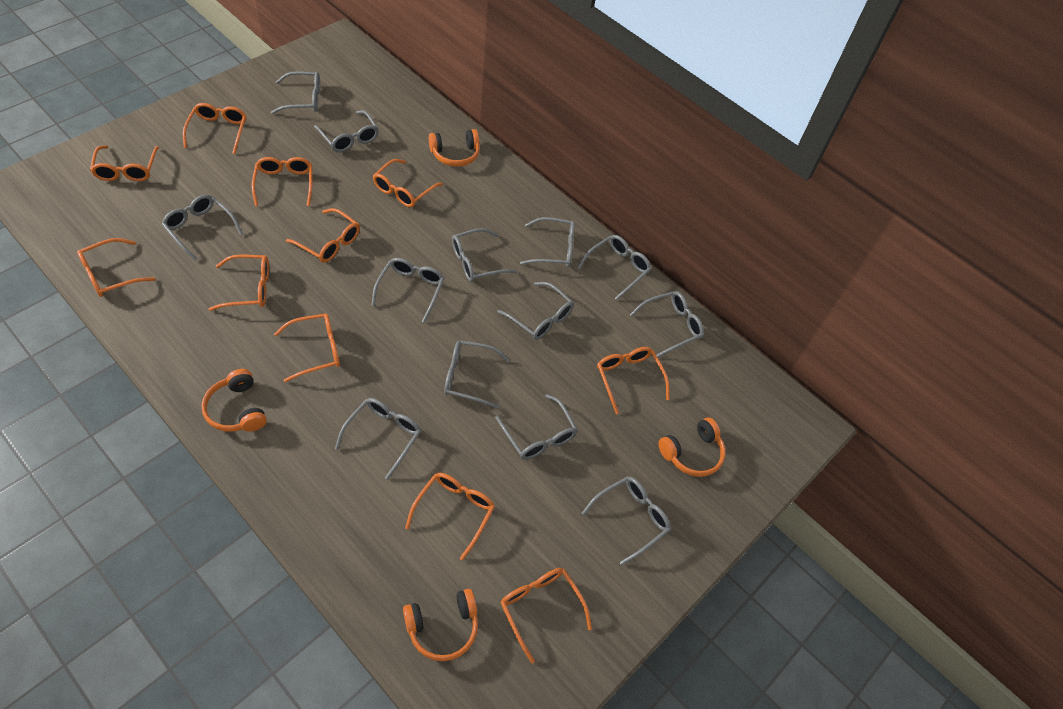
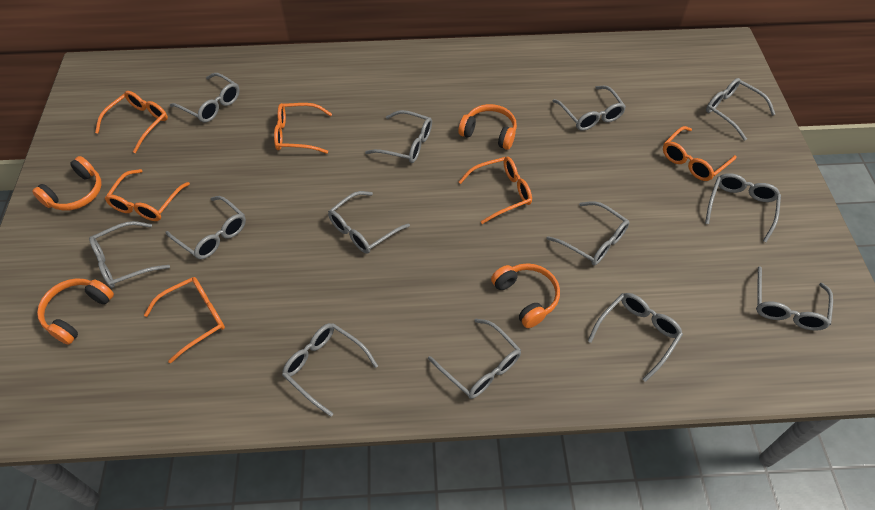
orange glasses: 11 -> 6

